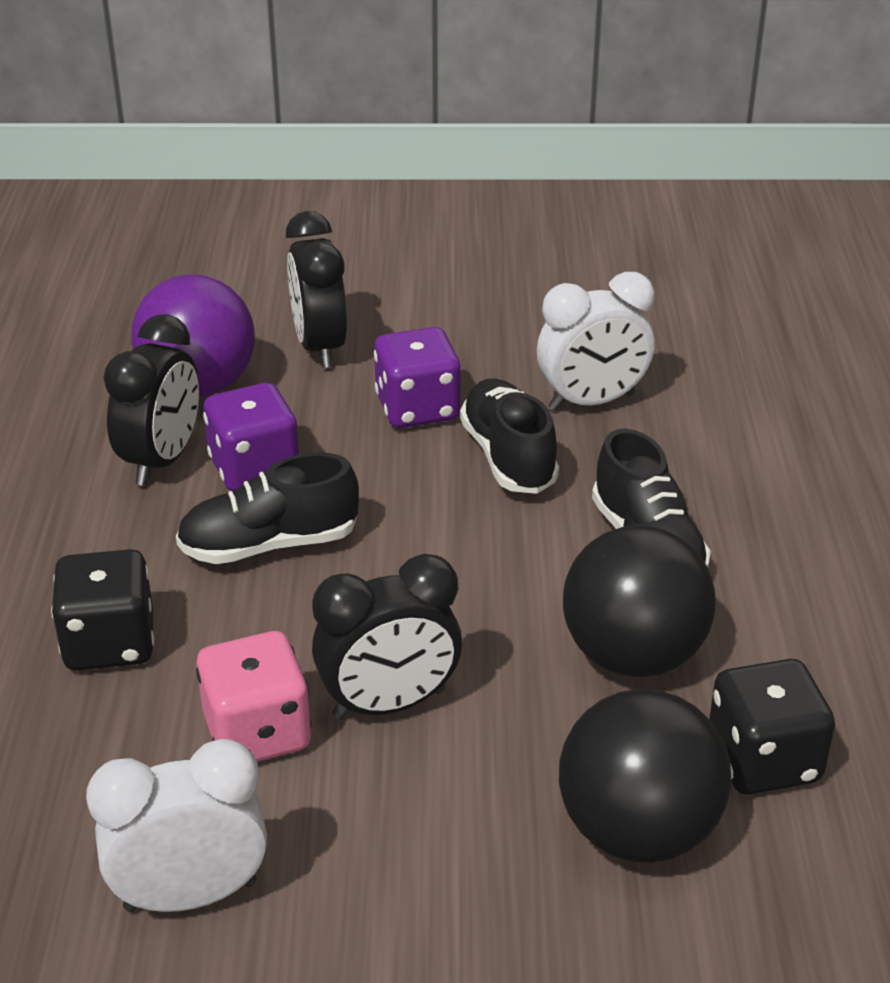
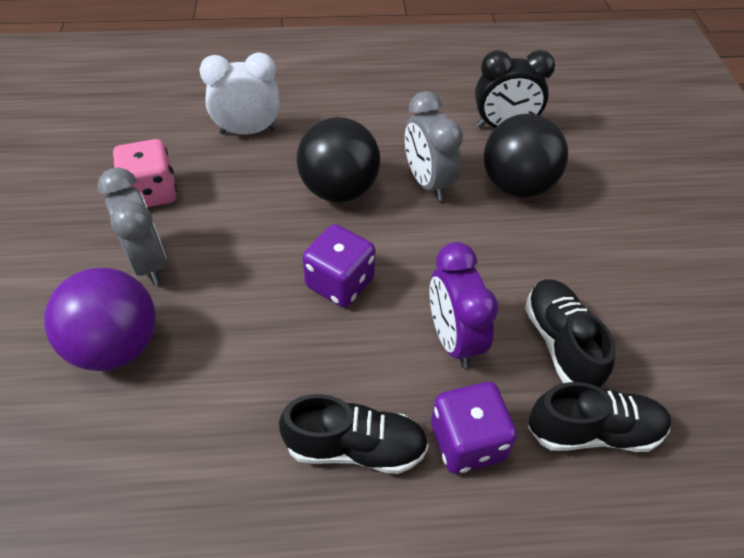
black clock: 3 -> 1
black dice: 2 -> 0
grey clock: 0 -> 2
purple clock: 0 -> 1
white clock: 2 -> 1

